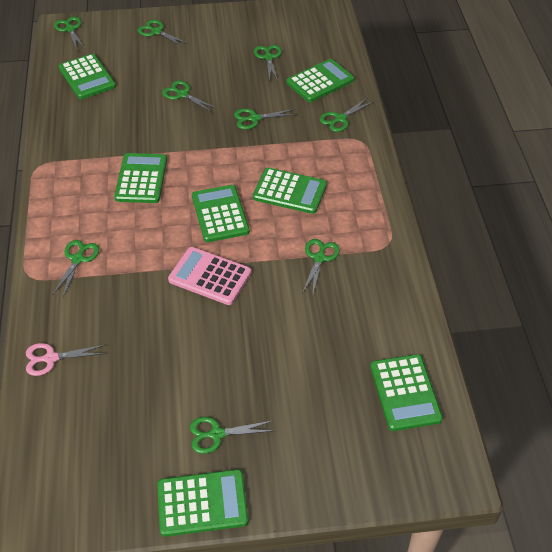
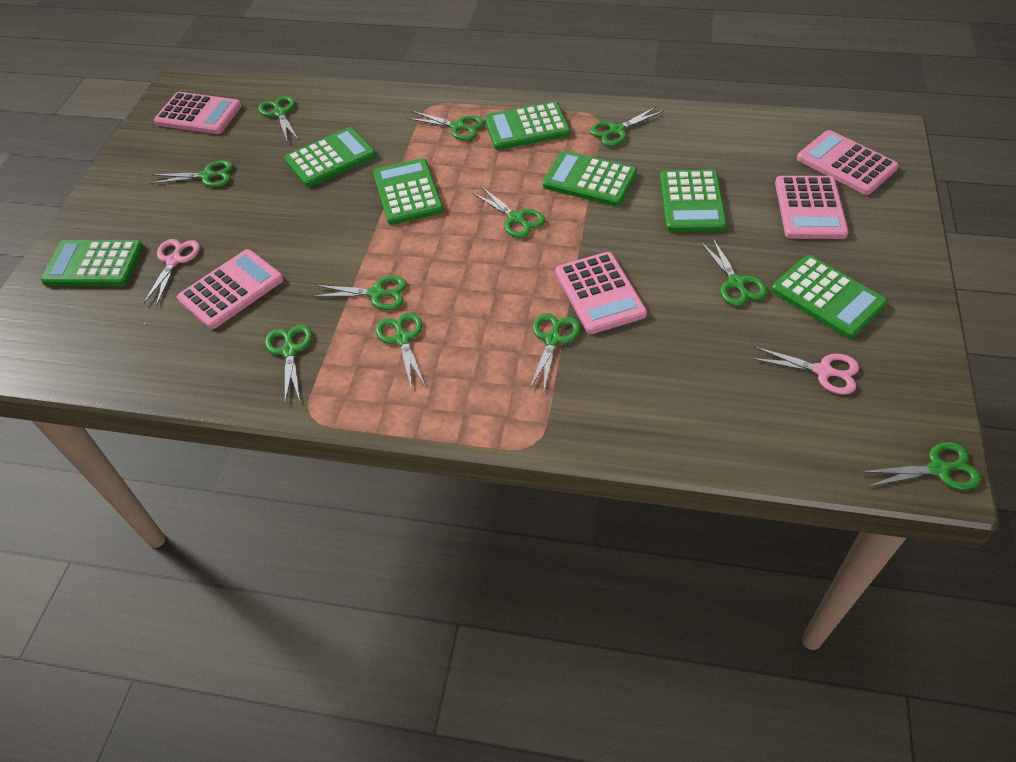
green scissors: 9 -> 11
pink calculator: 1 -> 5
pink scissors: 1 -> 2

